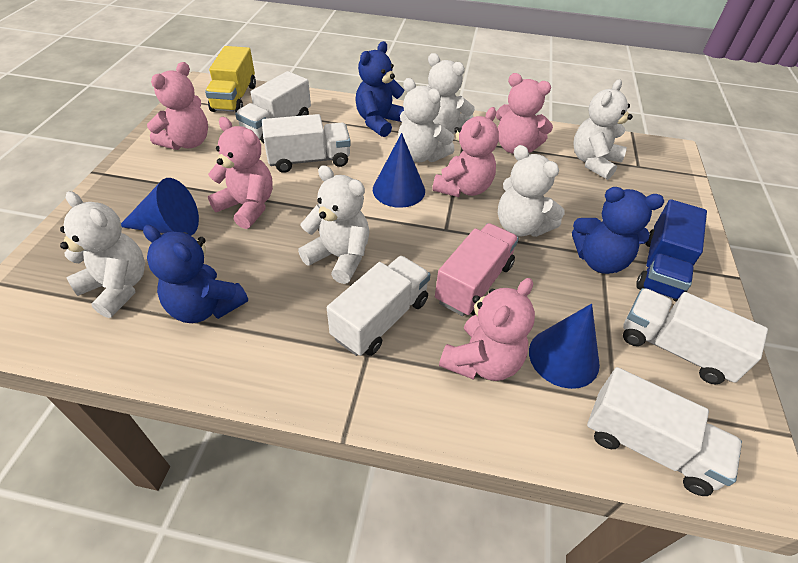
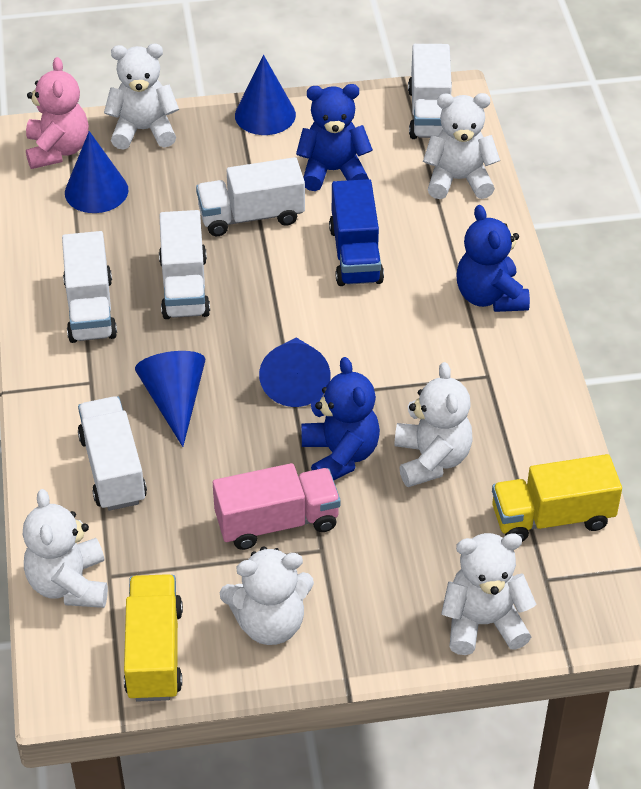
blue cone: 3 -> 4
pink teddy bear: 5 -> 1
yellow truck: 1 -> 2

